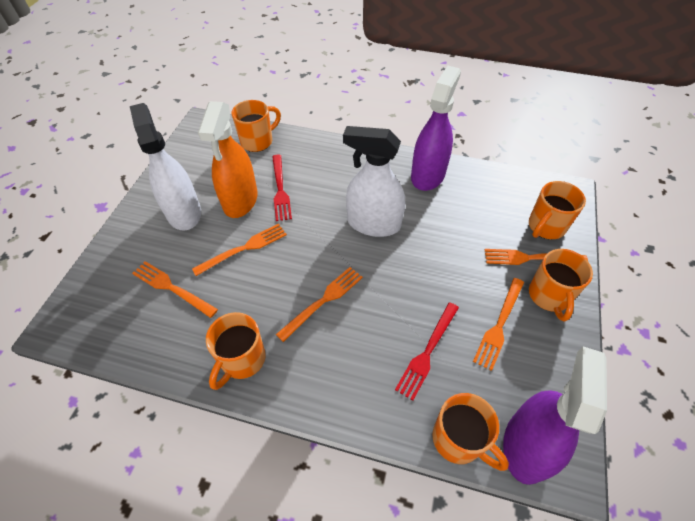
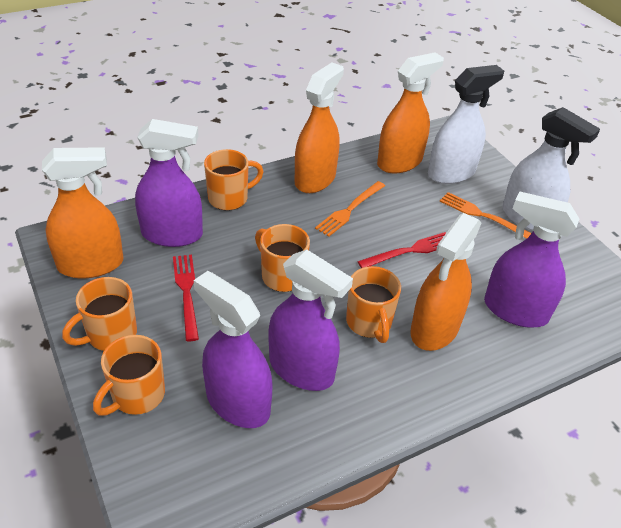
orange fork: 5 -> 2
orange spray bottle: 1 -> 4
purple spray bottle: 2 -> 4

